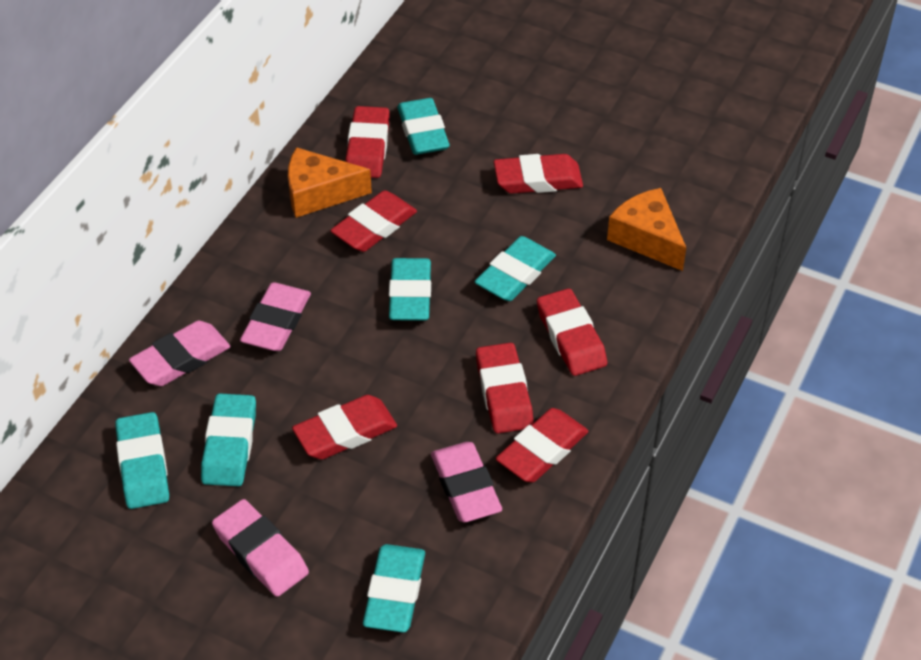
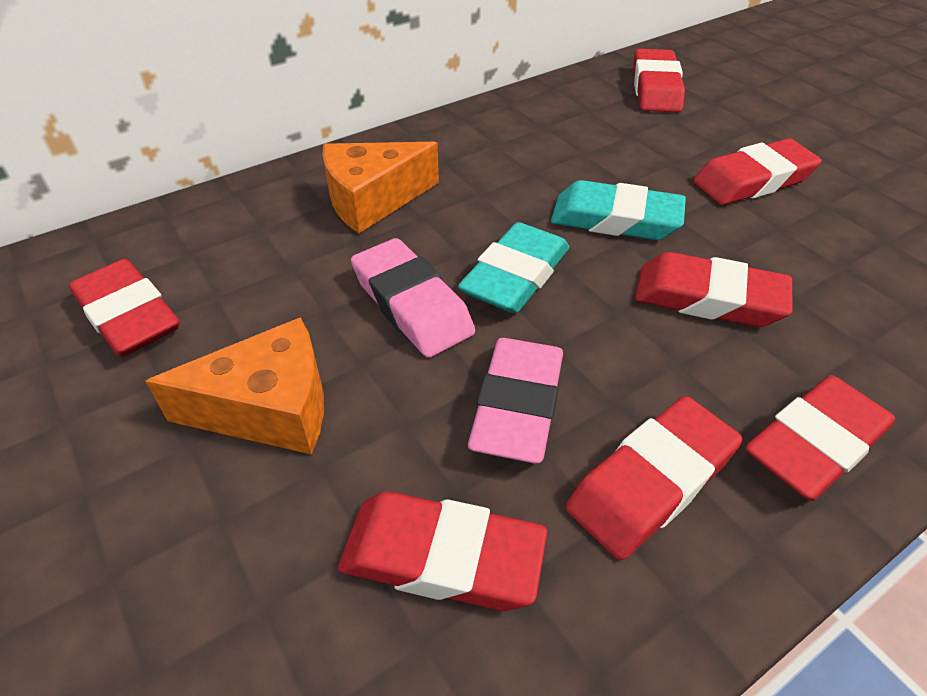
pink eraser: 4 -> 2
turquoise eraser: 6 -> 2

